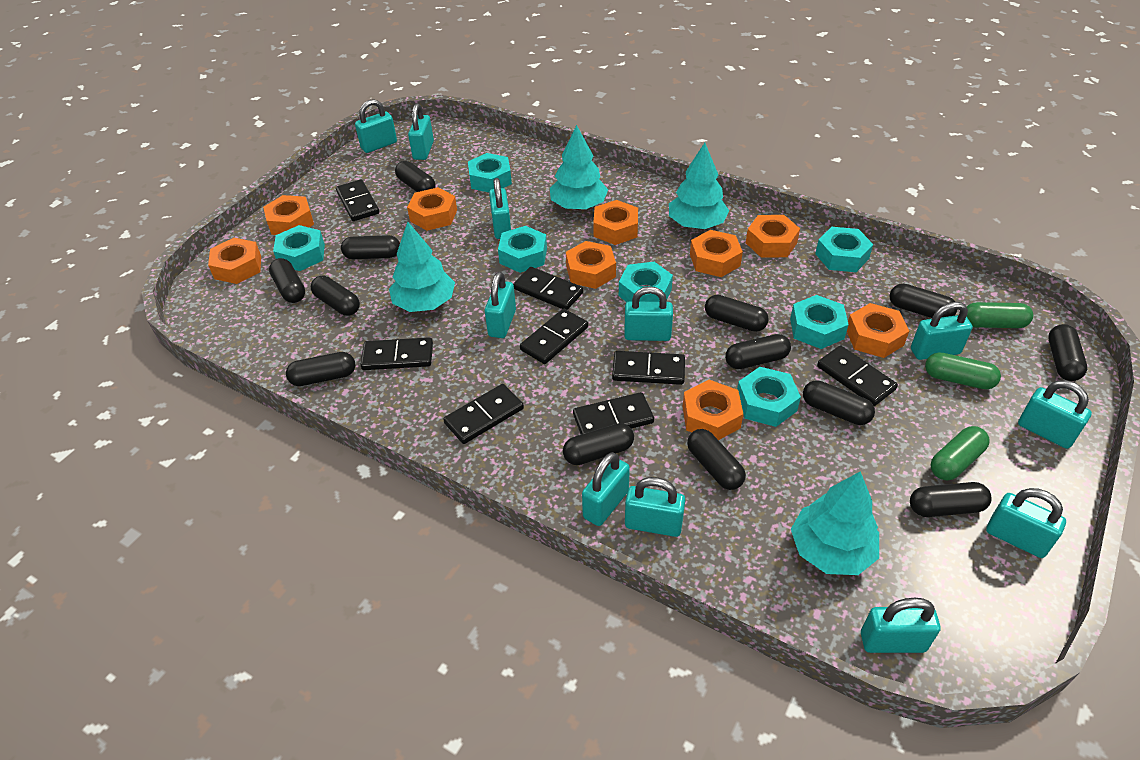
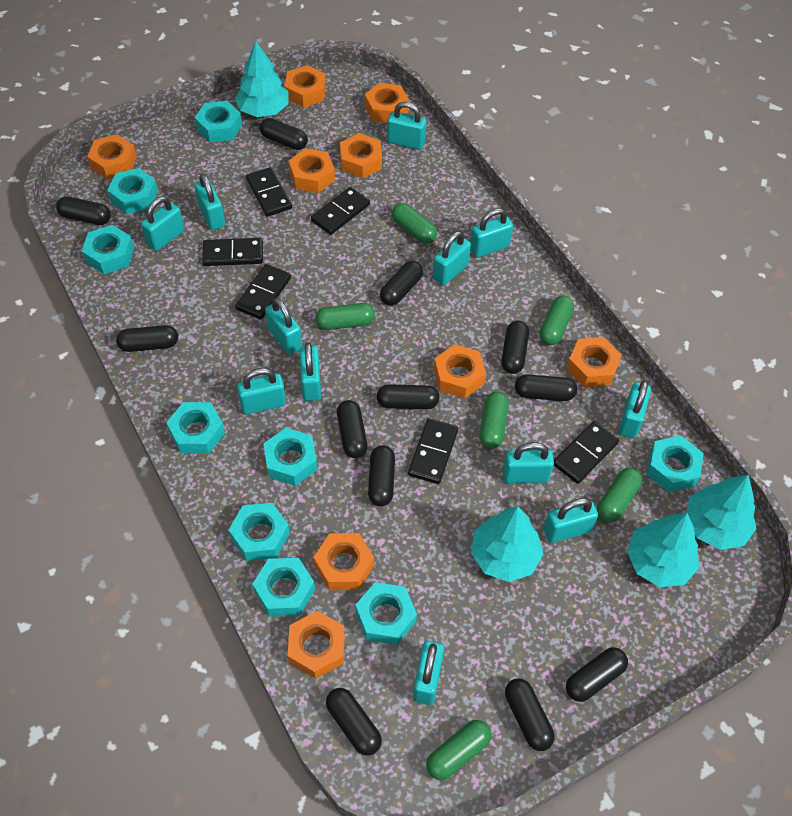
black capsule: 13 -> 12
black domino: 8 -> 6
green capsule: 3 -> 6
turquoise nut: 7 -> 9
turquoise padlock: 11 -> 12

